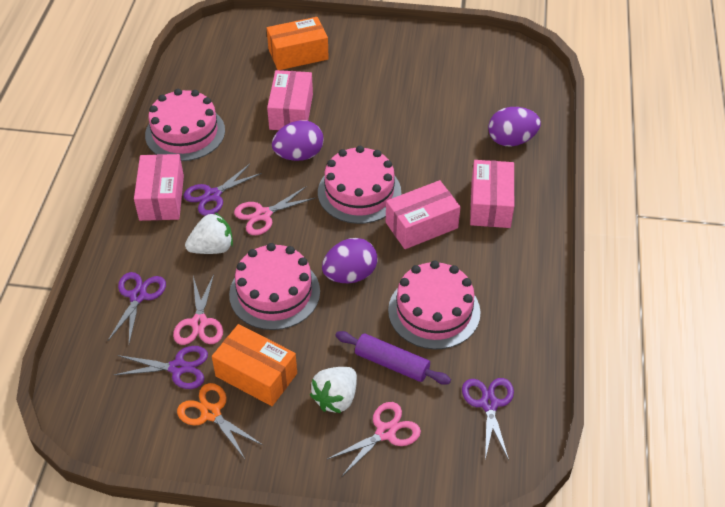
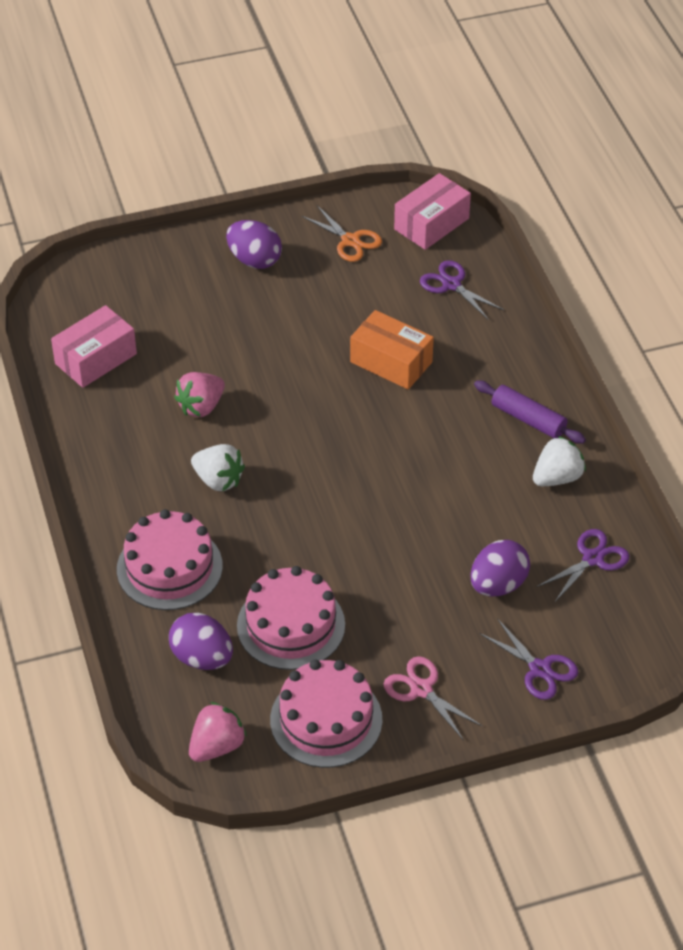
orange box: 2 -> 1
pink box: 4 -> 2
pink cake: 4 -> 3
pink scissors: 3 -> 1
pink strawberry: 0 -> 2
purple scissors: 4 -> 3

